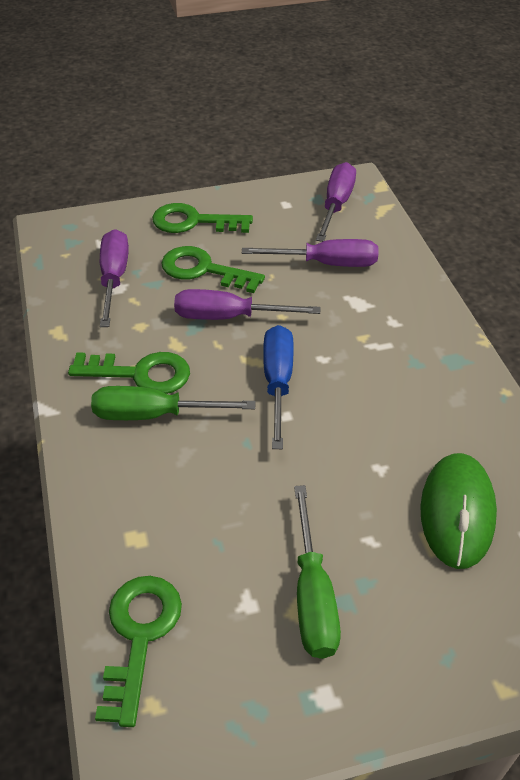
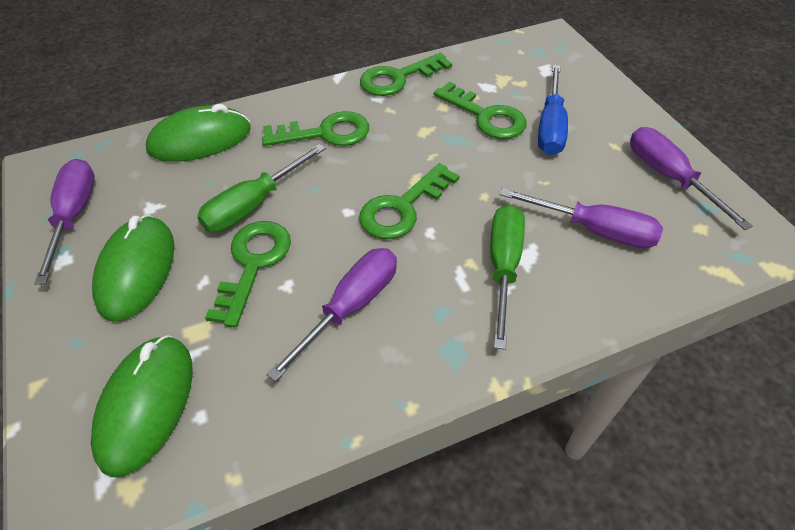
green key: 4 -> 5
green mouse: 1 -> 3

